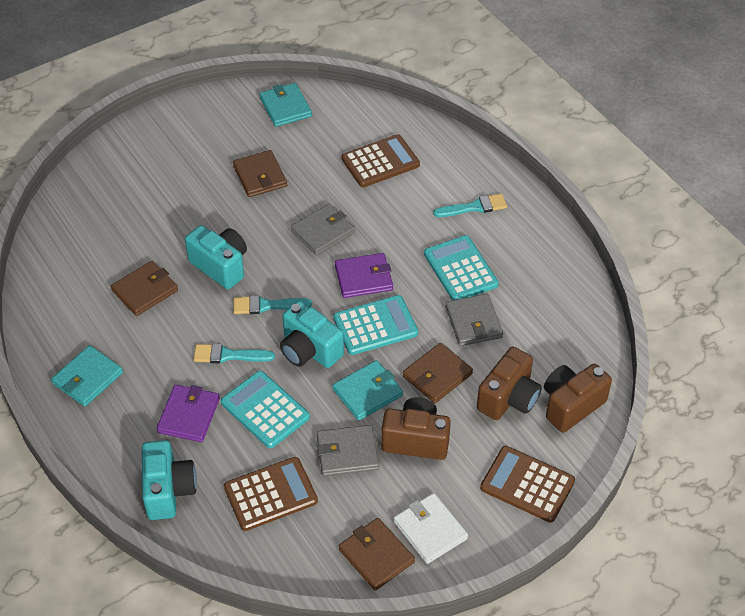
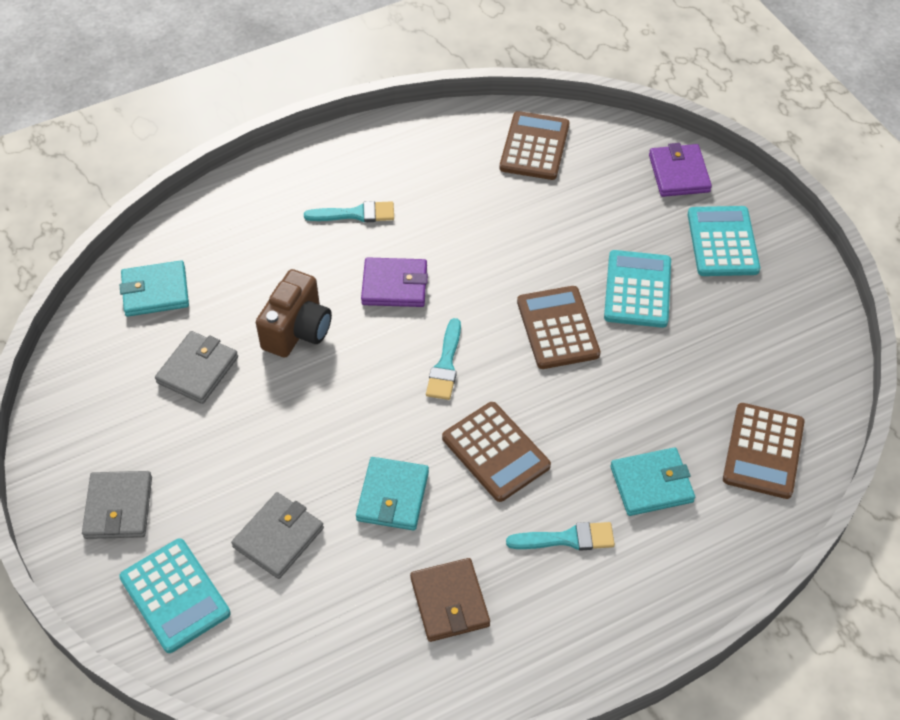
brown calculator: 3 -> 4
brown camera: 3 -> 1
brown wallet: 4 -> 1
turquoise camera: 3 -> 0
white wallet: 1 -> 0

